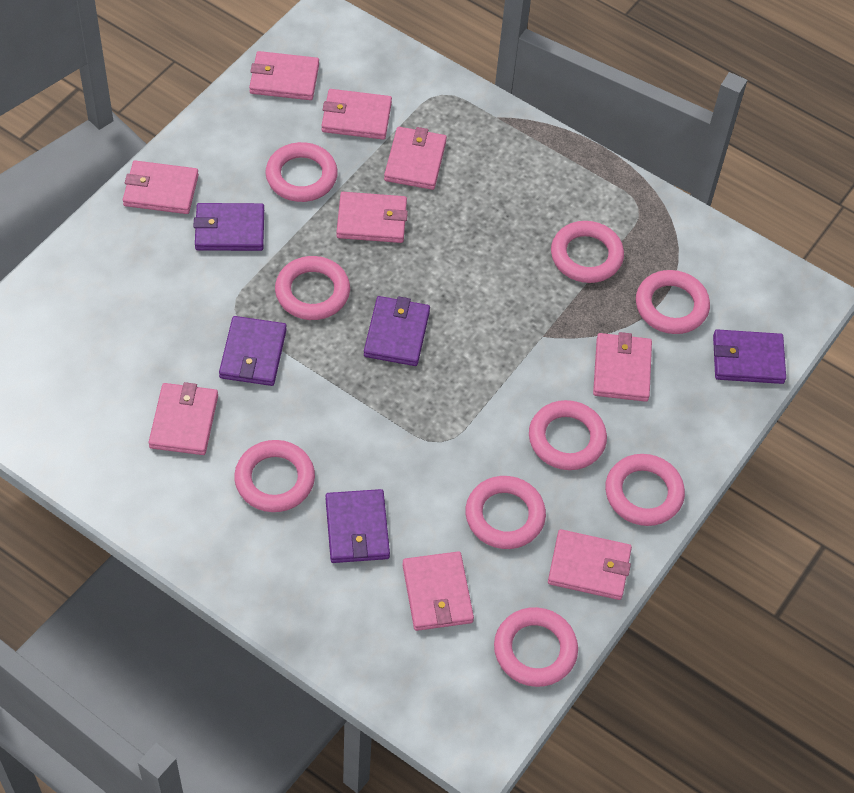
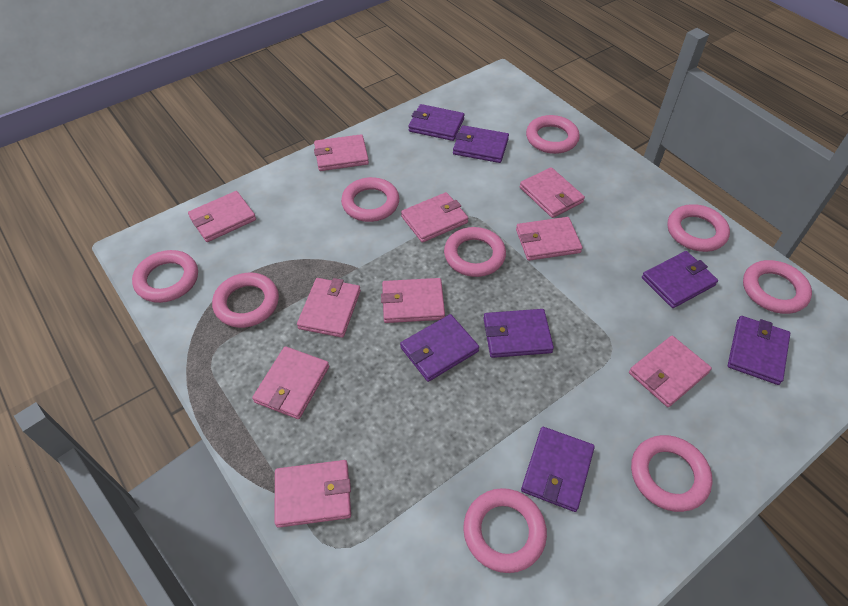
pink wallet: 9 -> 10
purple wallet: 5 -> 7

